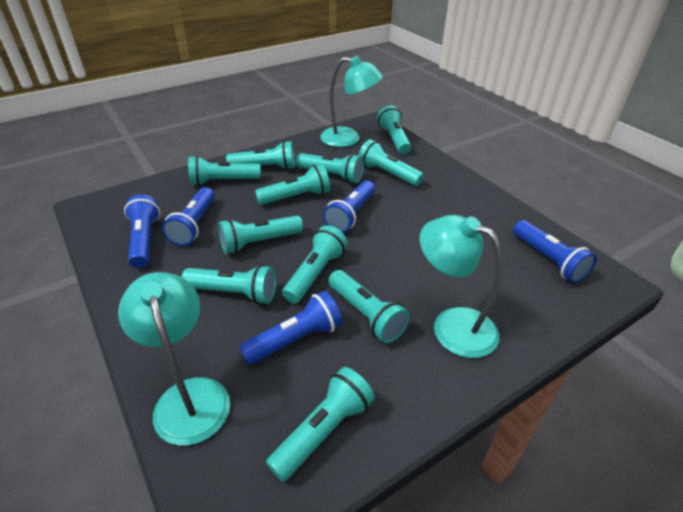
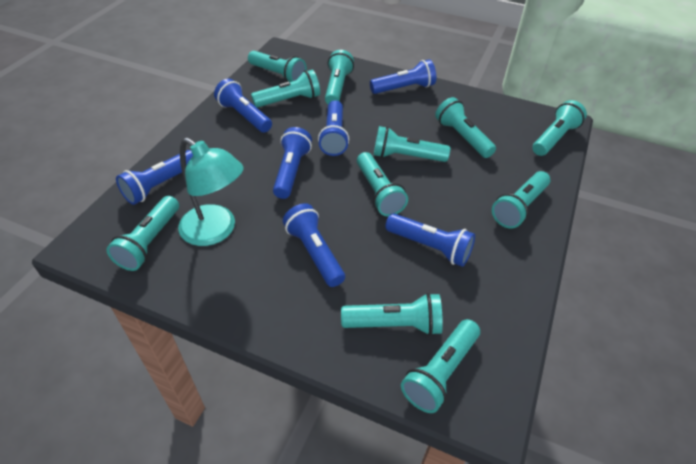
blue flashlight: 5 -> 7
turquoise lamp: 3 -> 1

